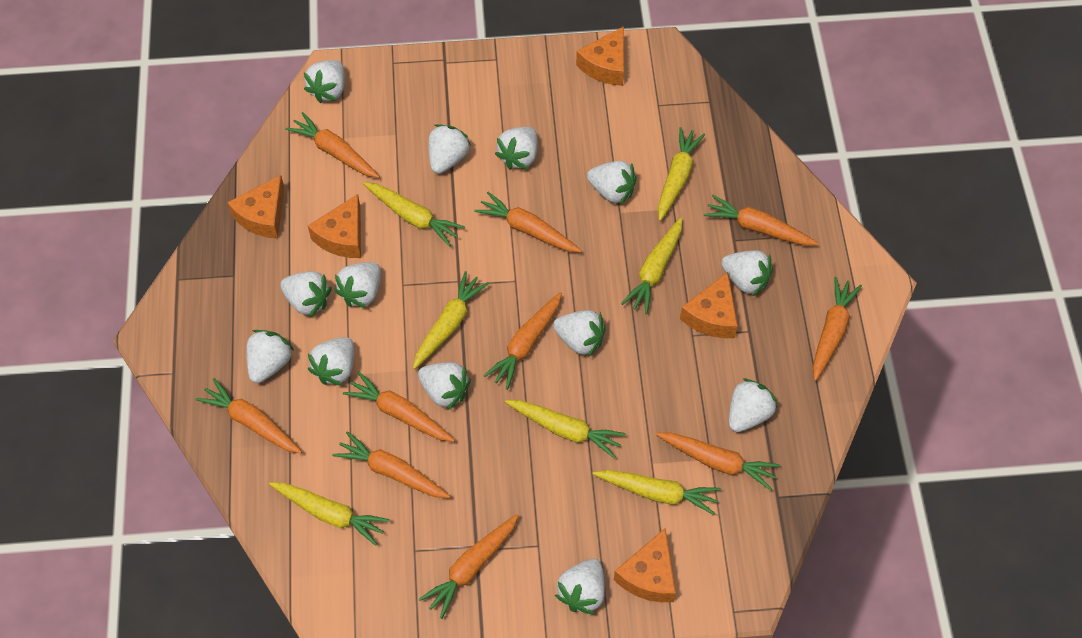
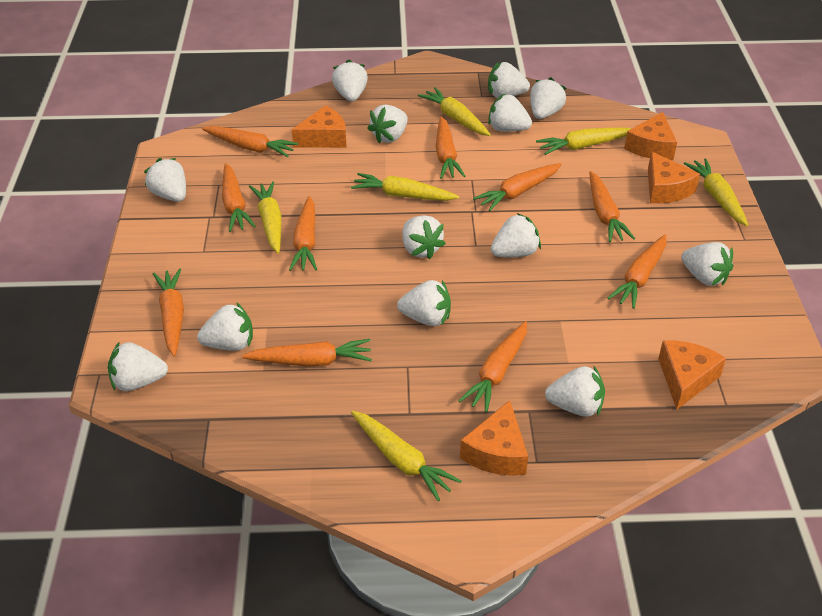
yellow carrot: 7 -> 6

